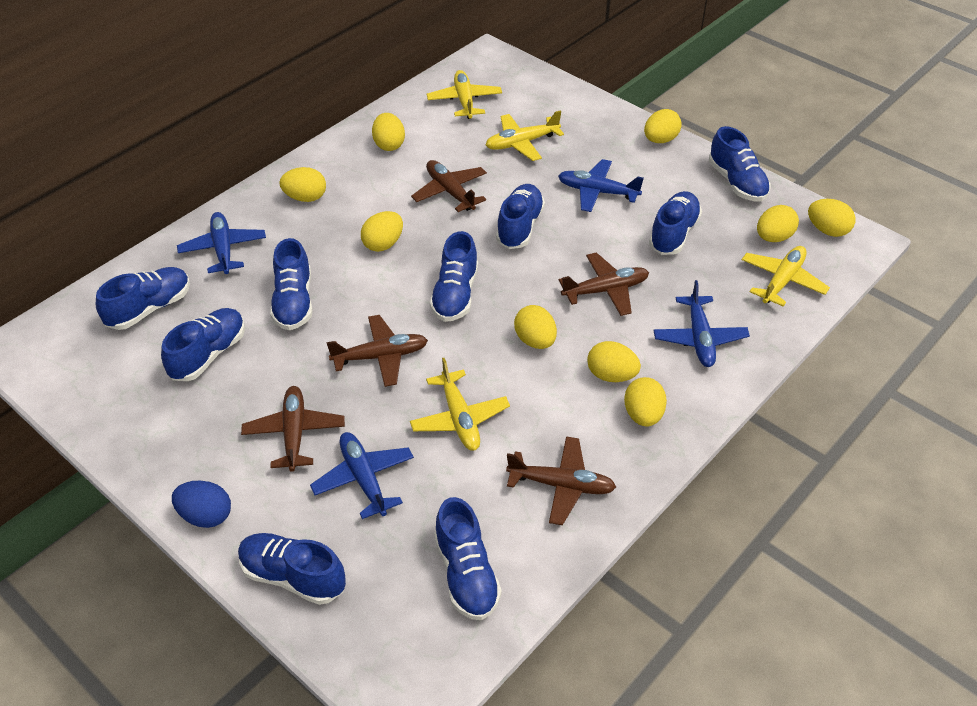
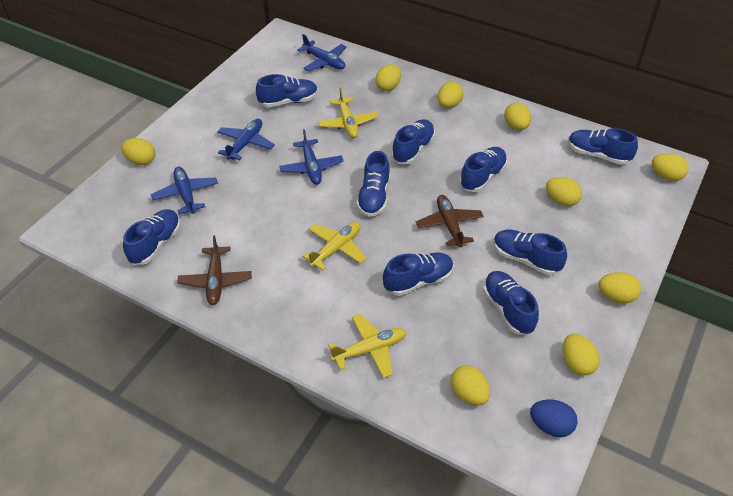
brown plane: 5 -> 2
yellow plane: 4 -> 3

